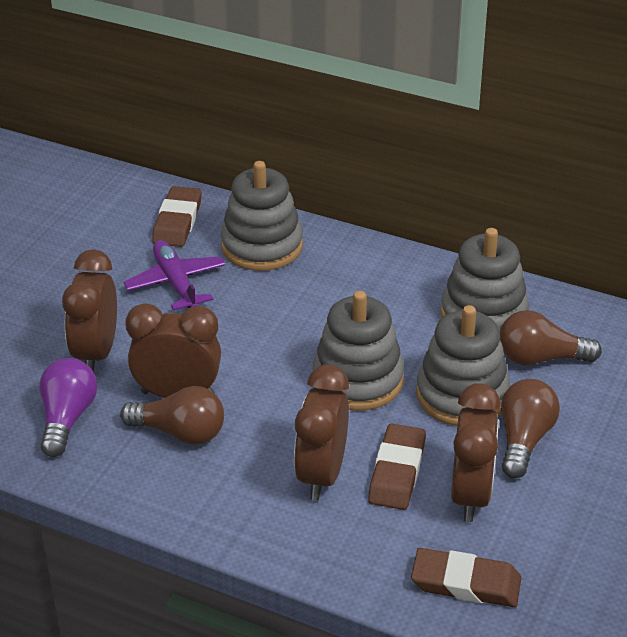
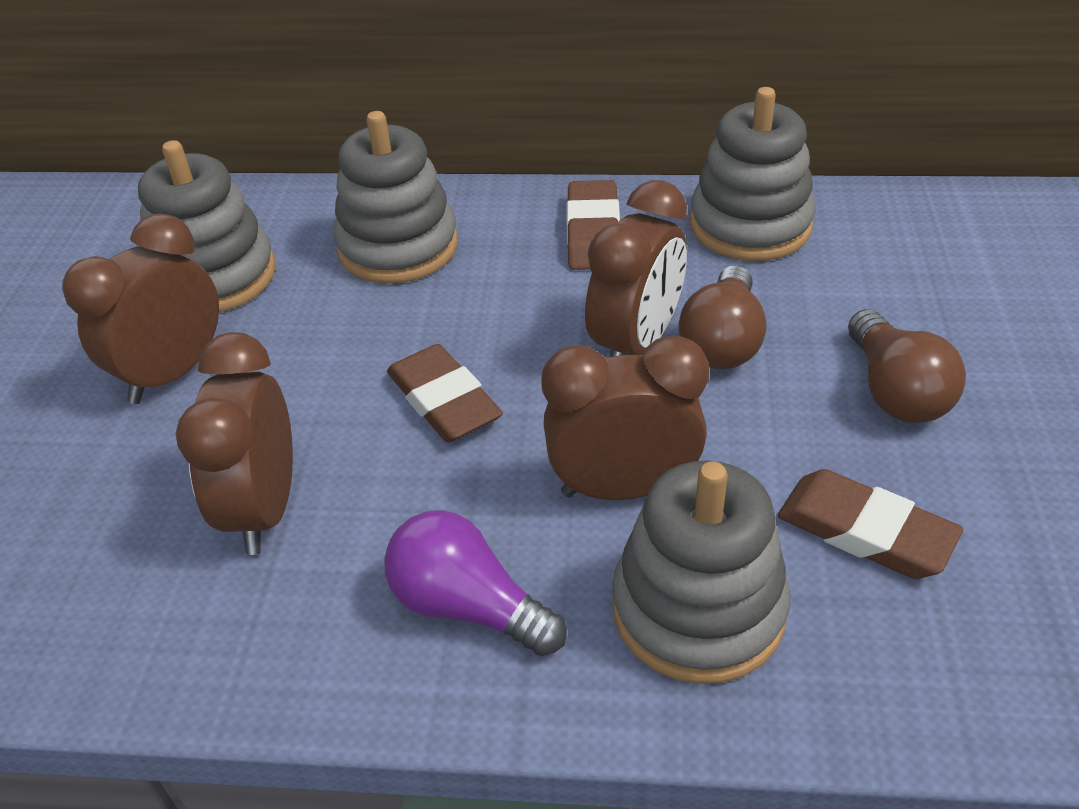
brown light bulb: 3 -> 2
purple plane: 1 -> 0

